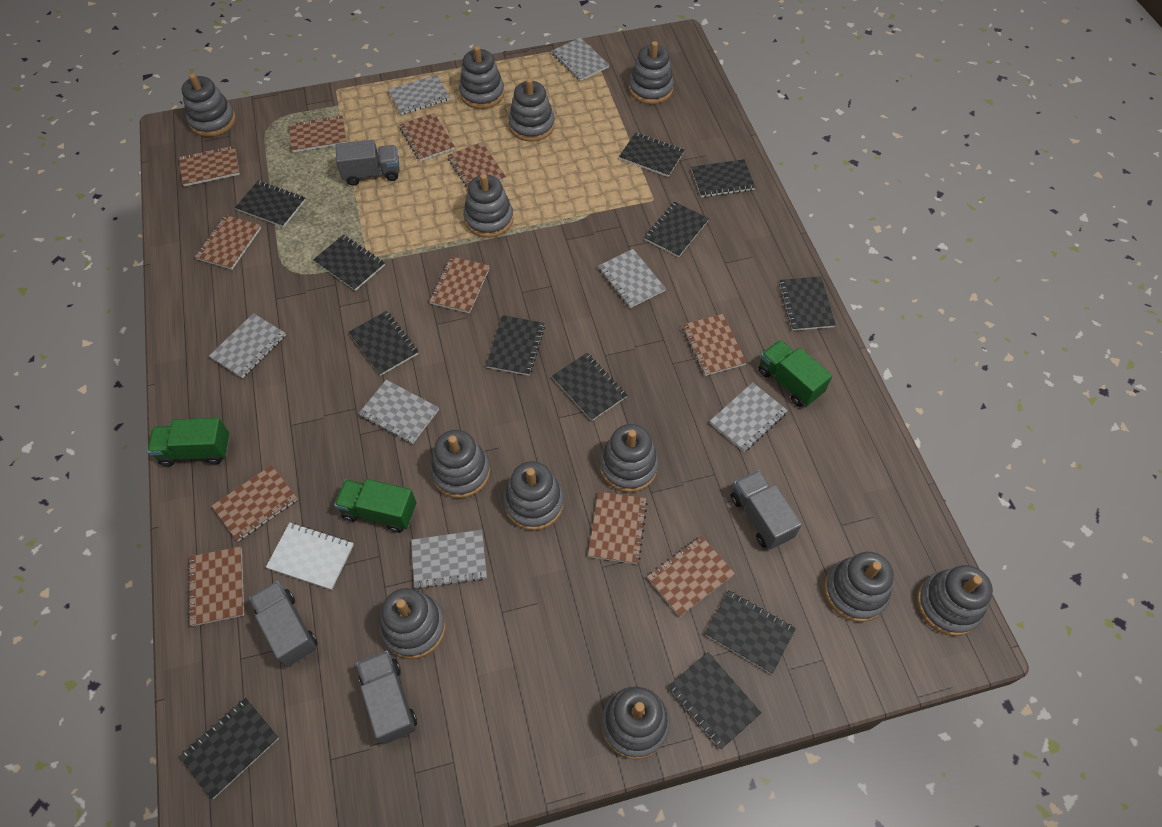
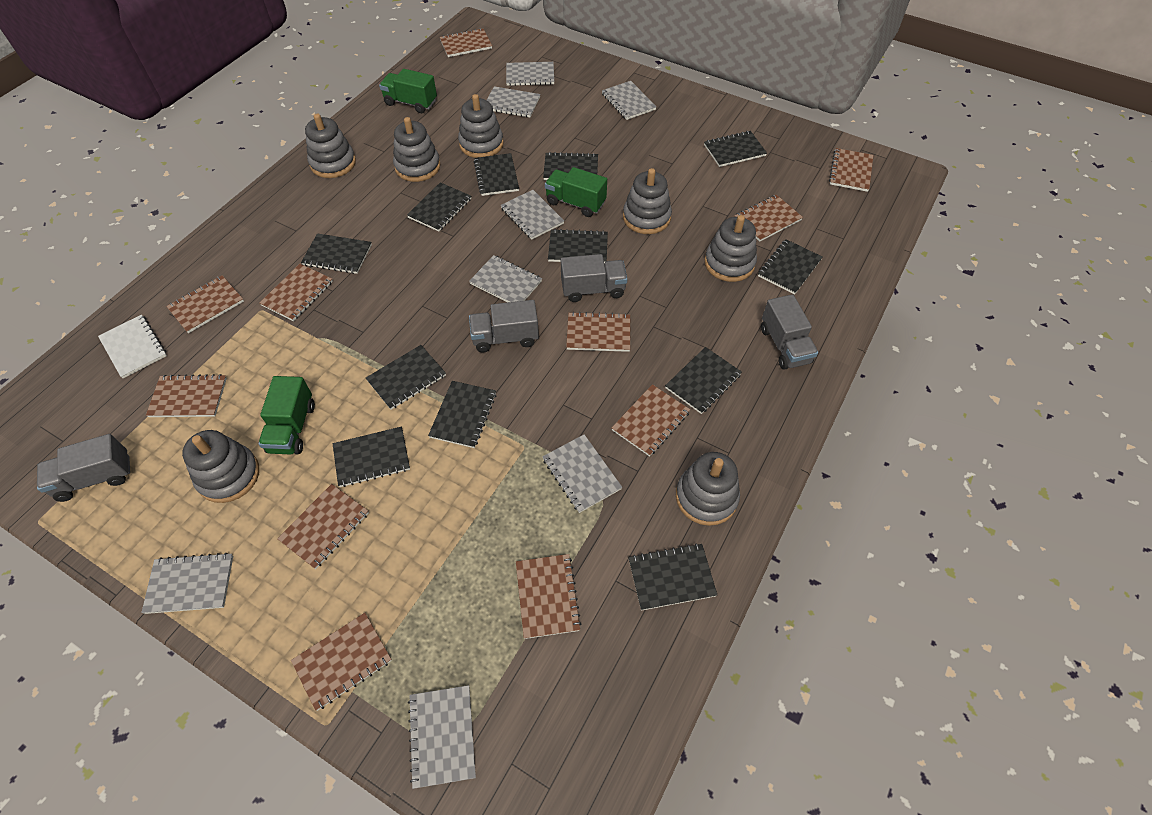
grey notebook: 7 -> 8
grey stacking toy: 12 -> 7

